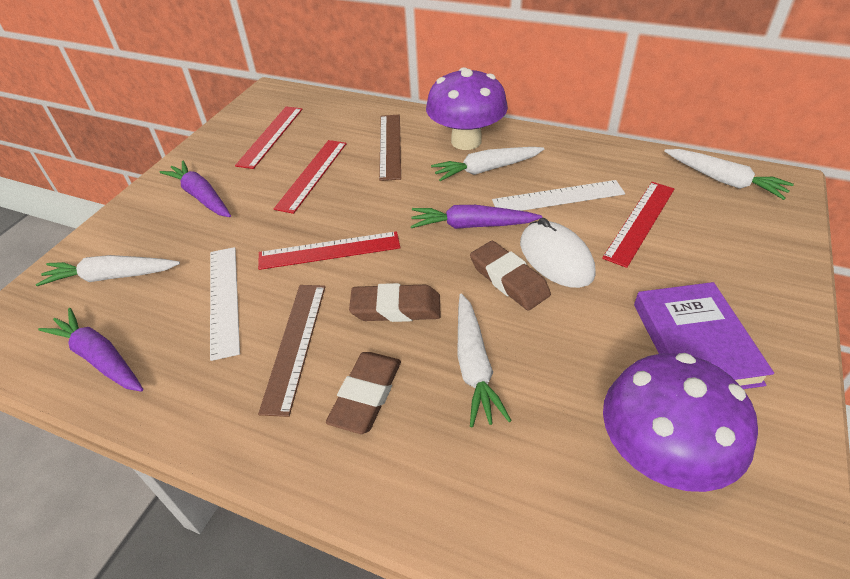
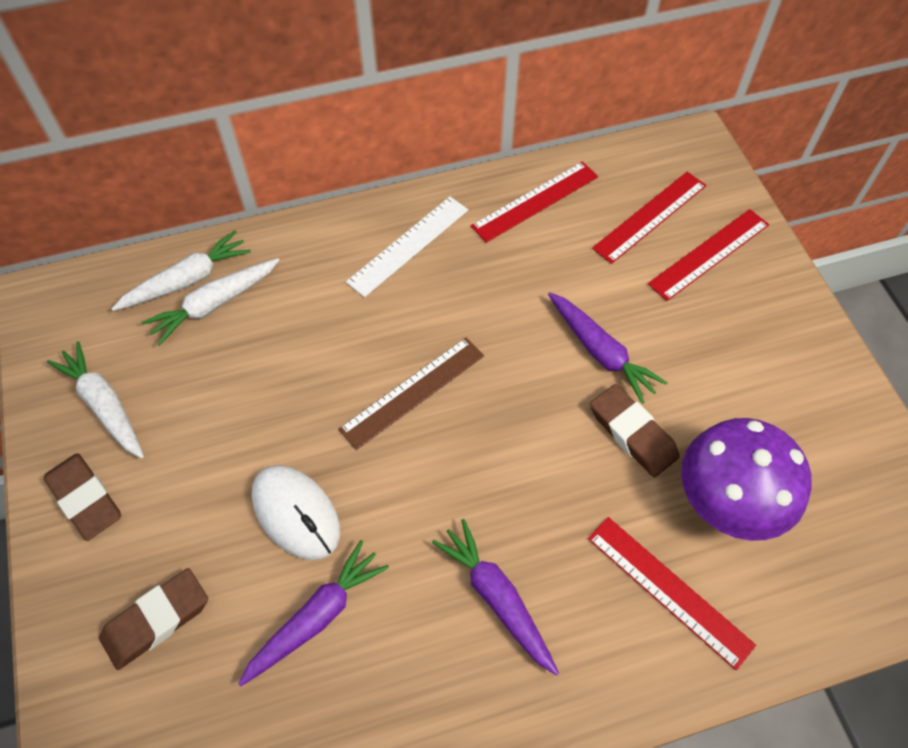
brown ruler: 2 -> 1
purple book: 1 -> 0
purple mushroom: 2 -> 1
white carrot: 4 -> 3
white ruler: 2 -> 1

